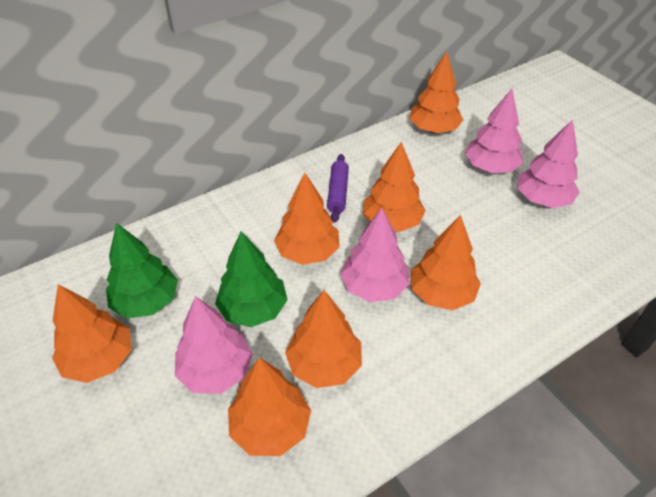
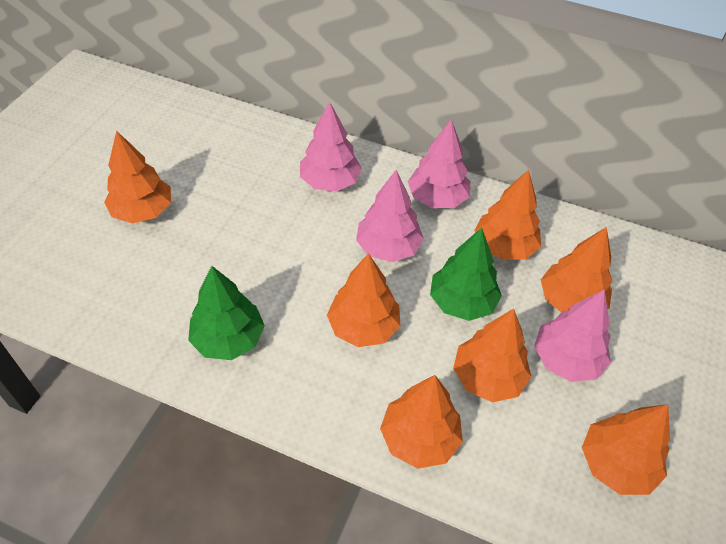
purple rolling pin: 1 -> 0

